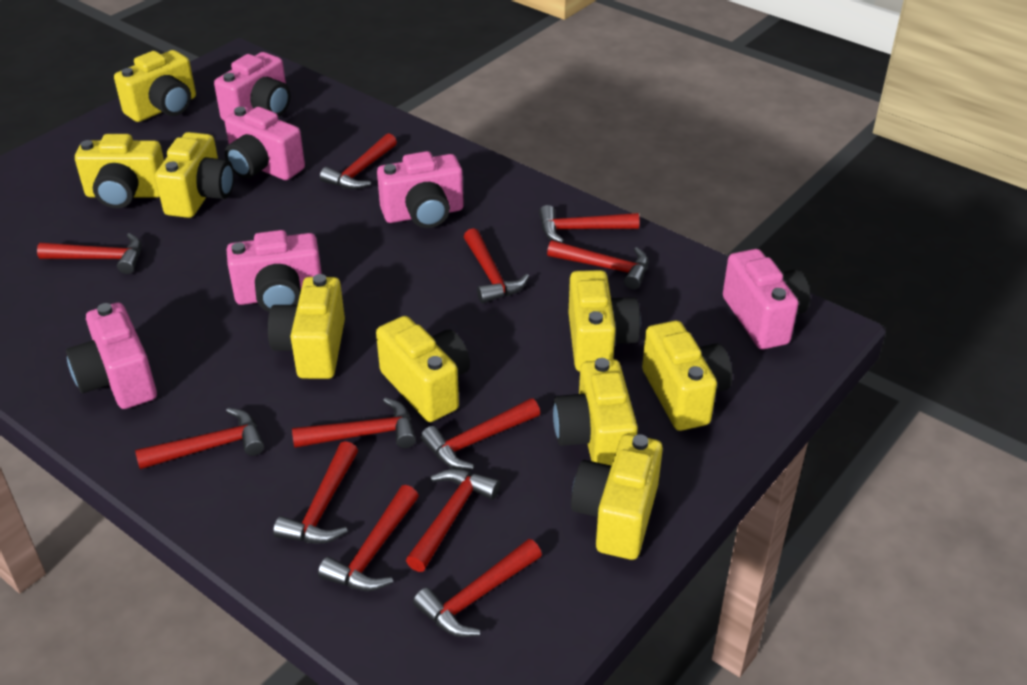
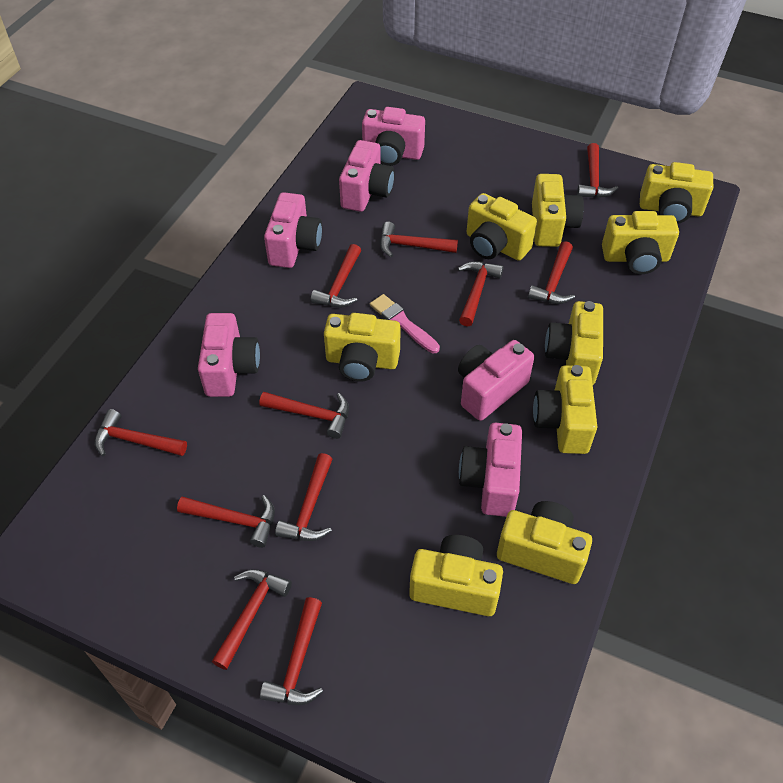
pink brush: 0 -> 1
red hammer: 12 -> 11

